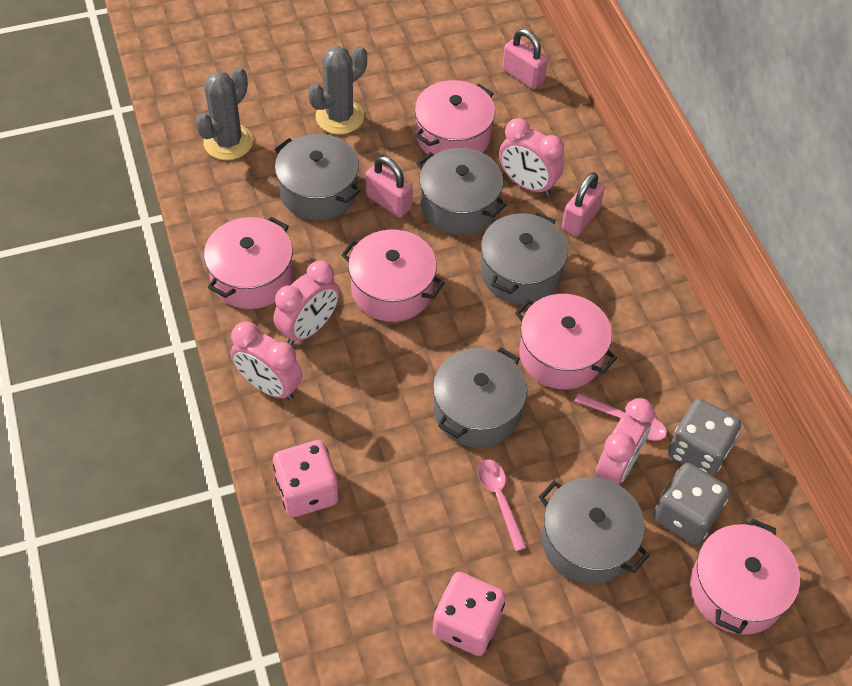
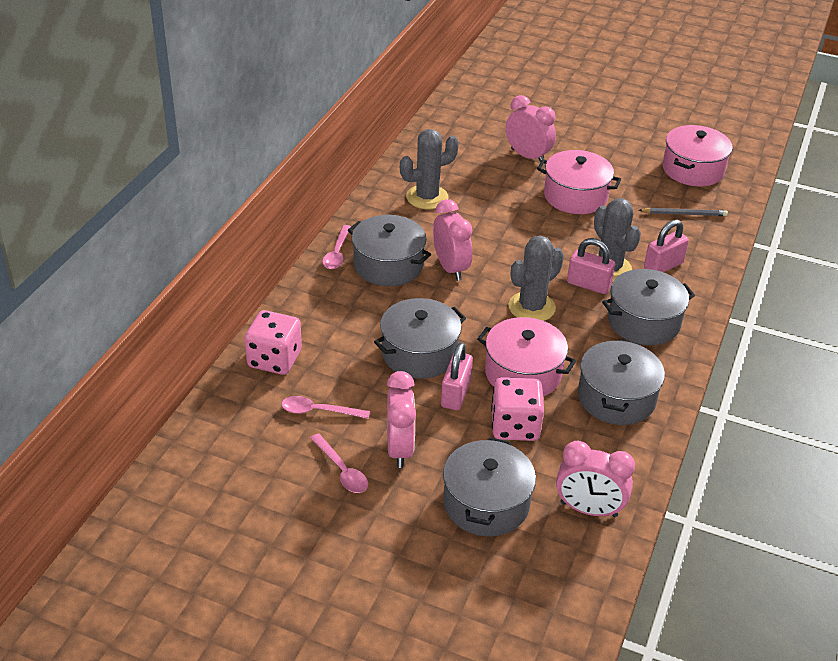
grey cactus: 2 -> 3
grey dice: 2 -> 0
grey pencil: 0 -> 1
pink pot: 5 -> 3
pink spoon: 2 -> 3

